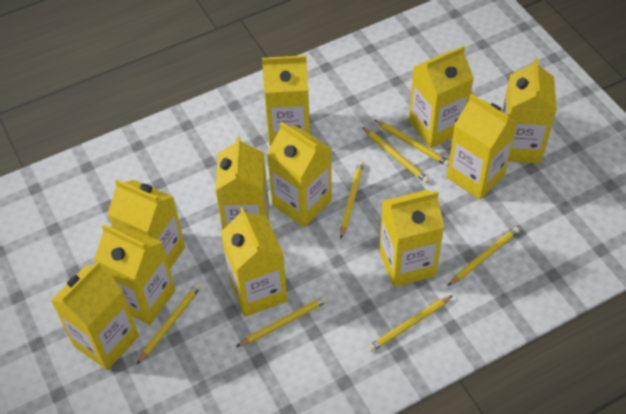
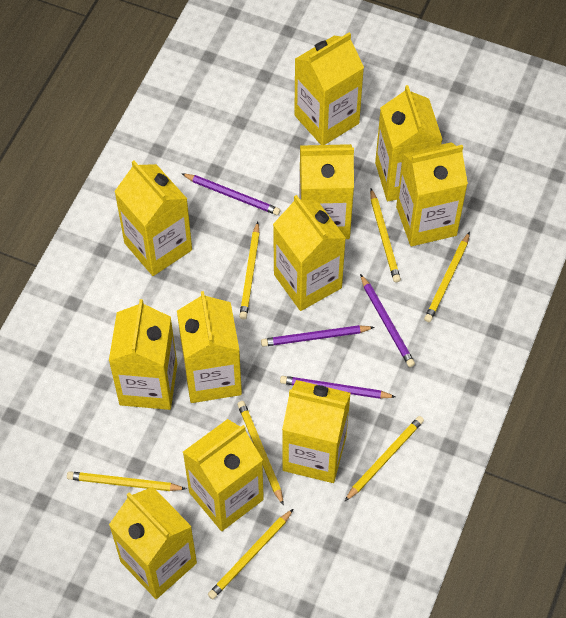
purple pencil: 0 -> 4

